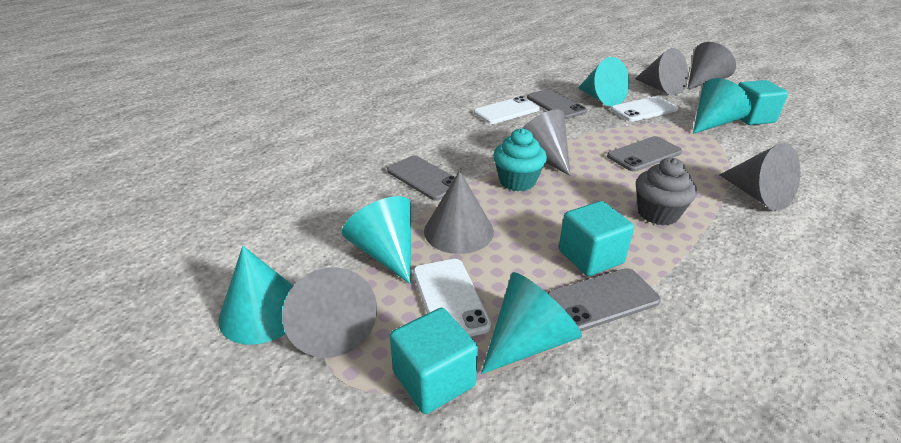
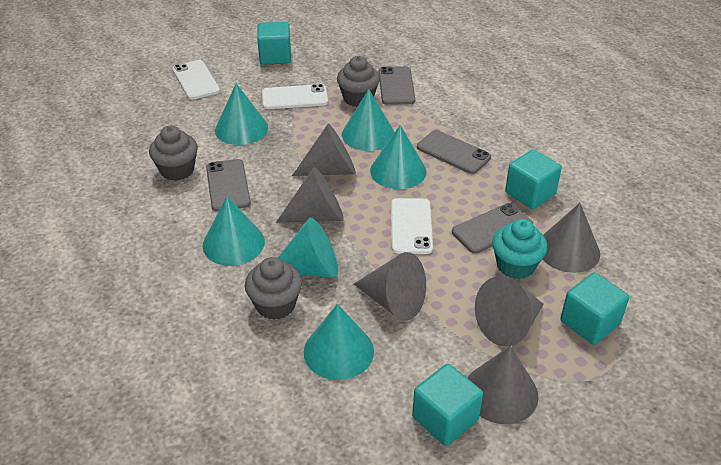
grey cupcake: 1 -> 3
turquoise cone: 5 -> 6
turquoise cube: 3 -> 4

